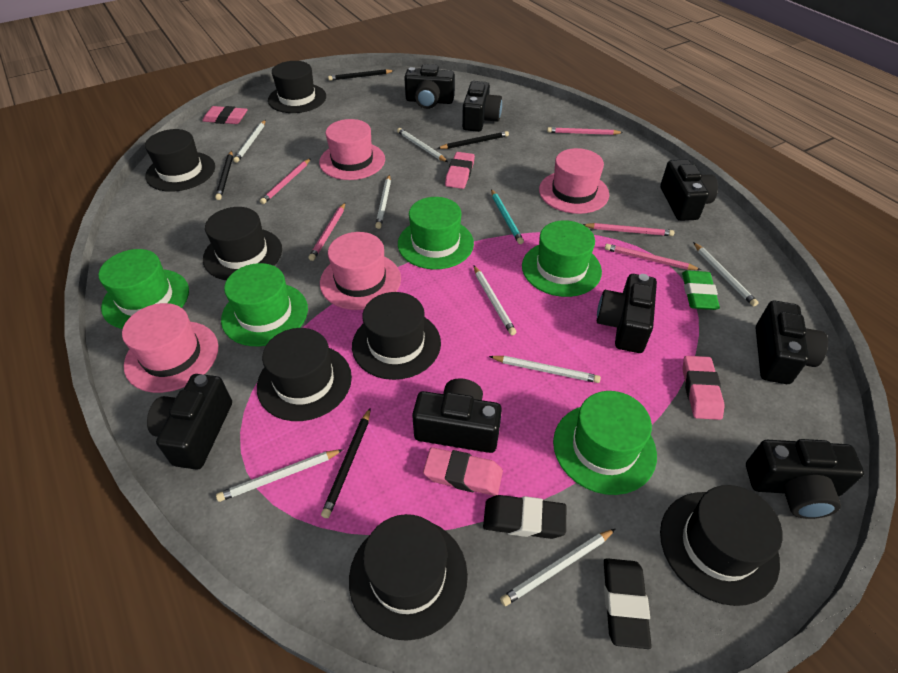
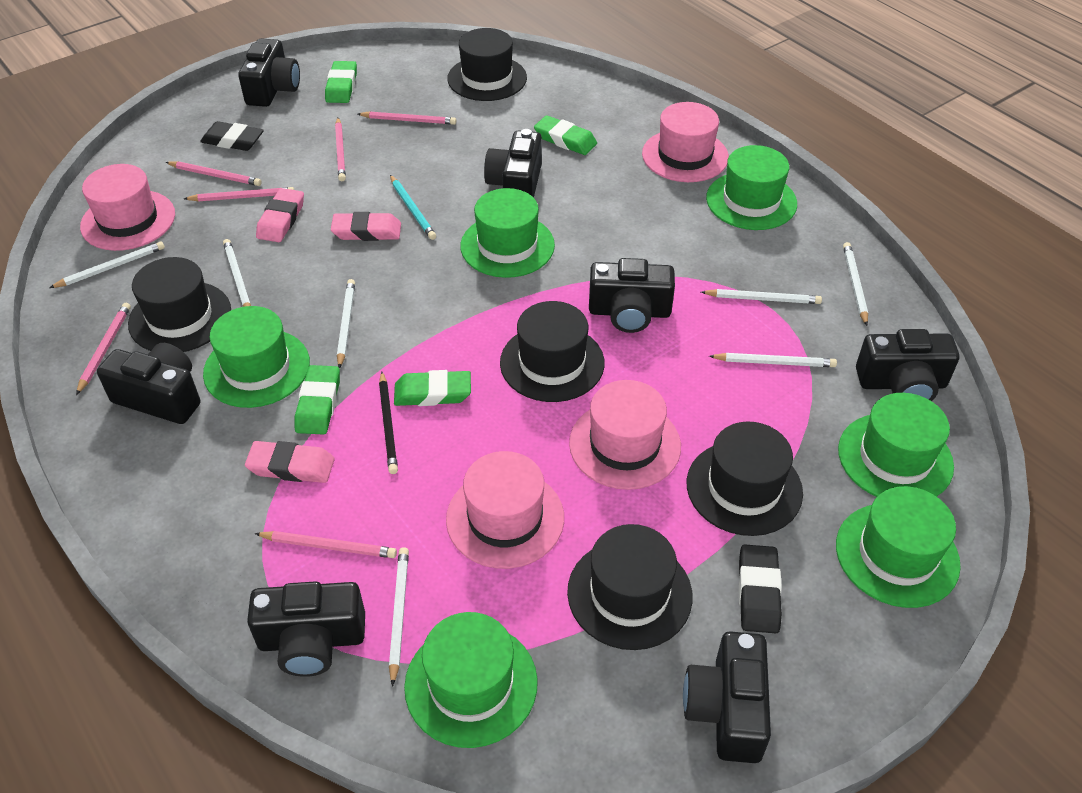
black camera: 8 -> 7
black hat: 7 -> 5
black pencil: 4 -> 1
green eraser: 1 -> 4
green hat: 5 -> 6
pink eraser: 4 -> 3
pink pencil: 5 -> 6
white pencil: 8 -> 7

